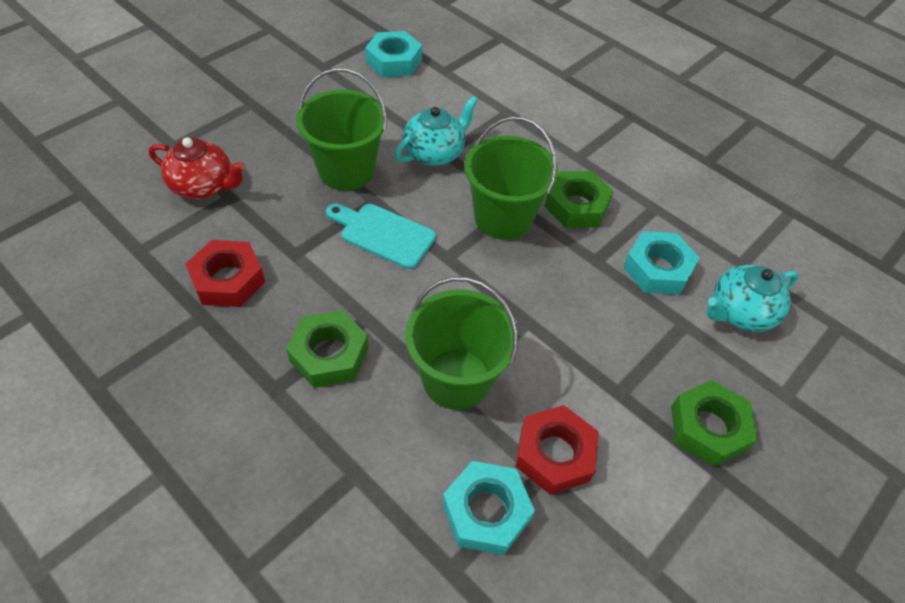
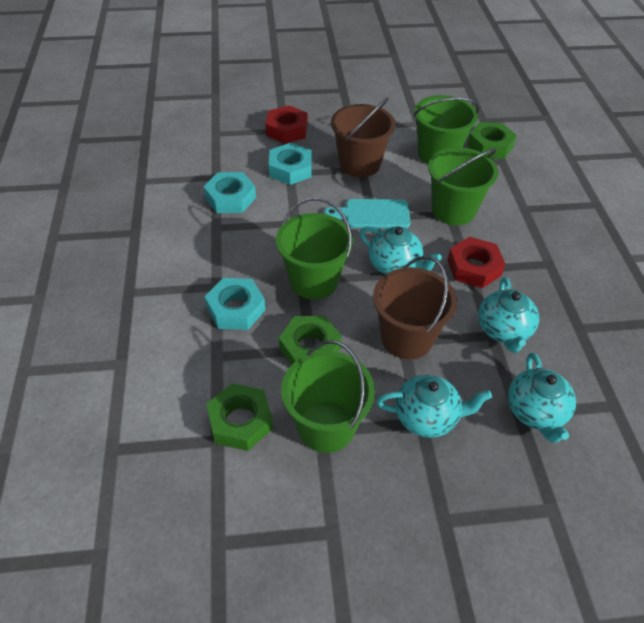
brown bucket: 0 -> 2
green bucket: 3 -> 4
red teapot: 1 -> 0
turquoise teapot: 2 -> 4

